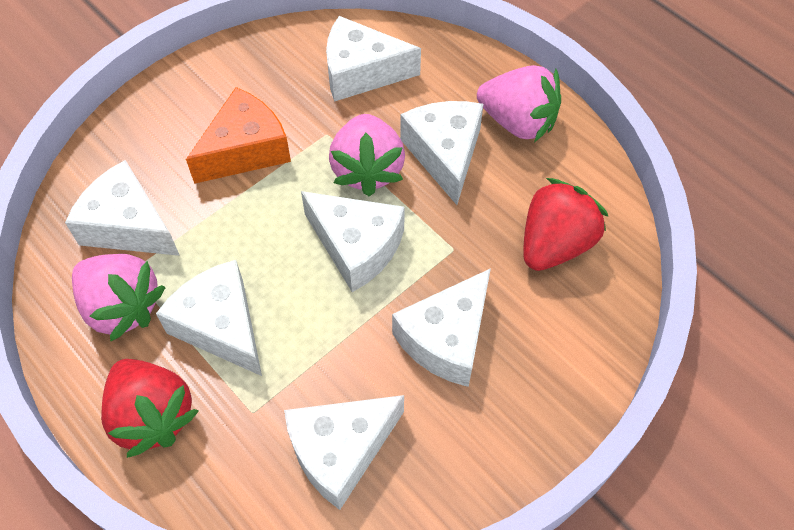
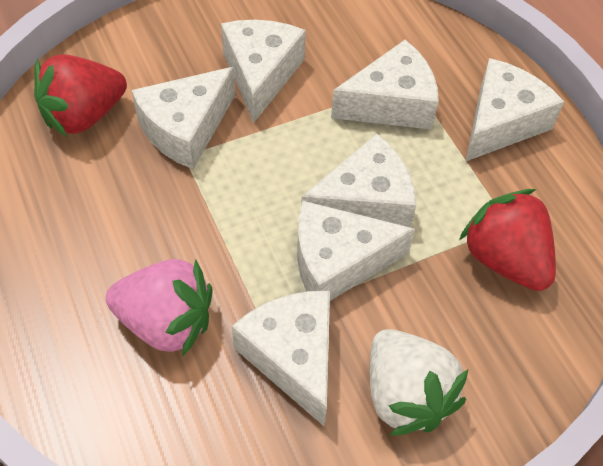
orange cheese: 1 -> 0
pink strawberry: 3 -> 1
white strawberry: 0 -> 1

